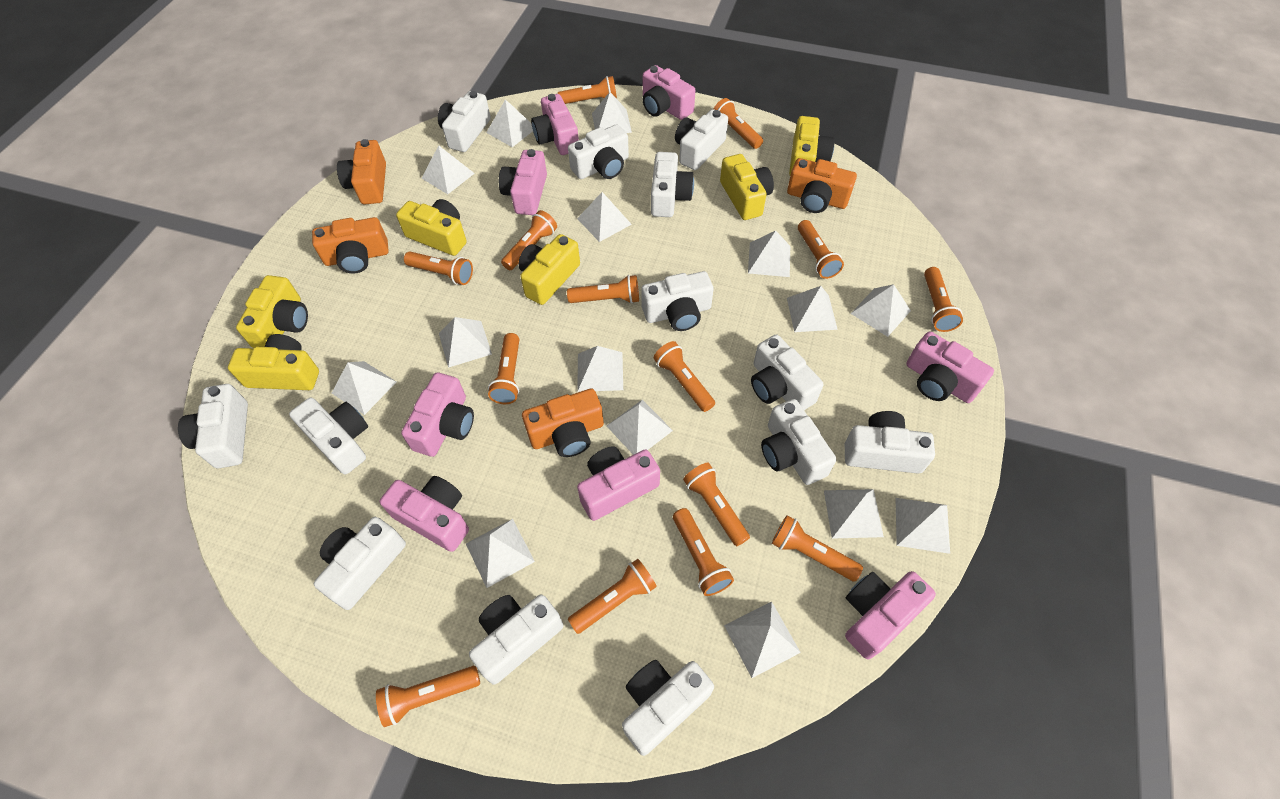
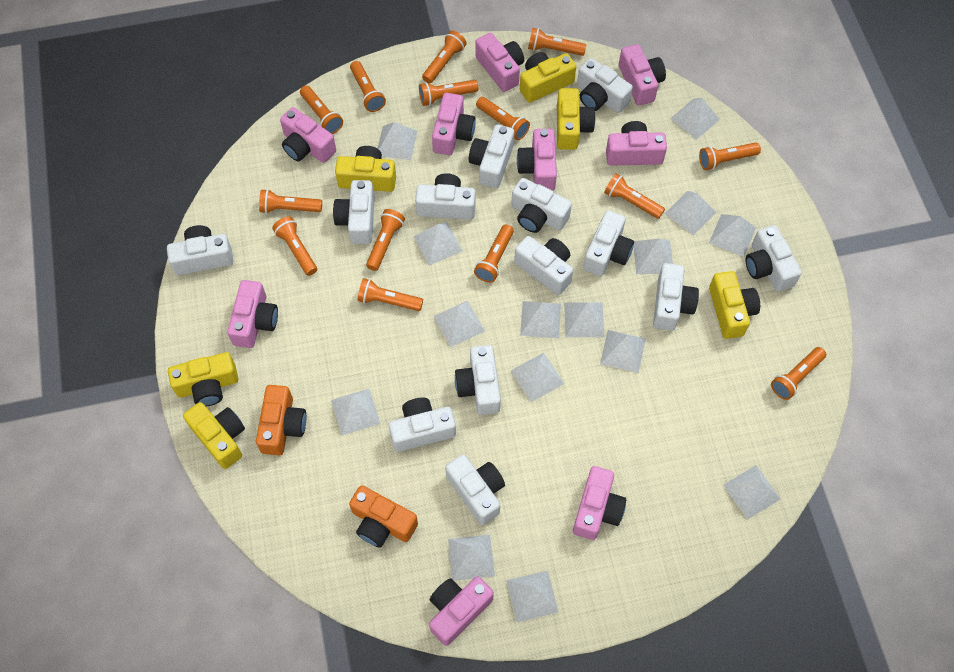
orange camera: 4 -> 2
pink camera: 8 -> 9

